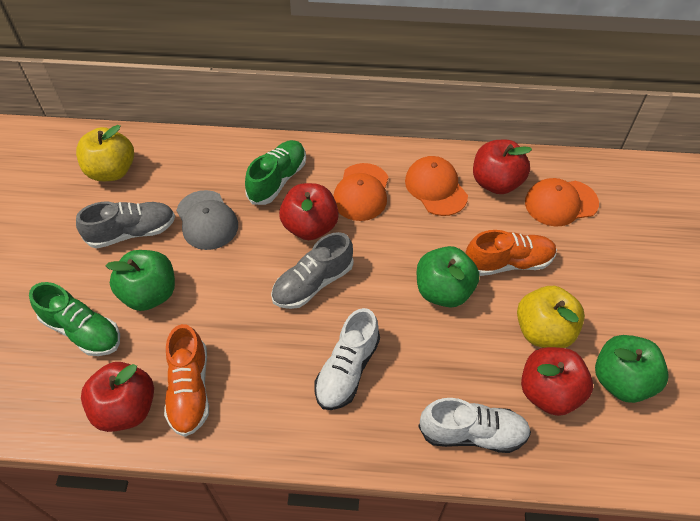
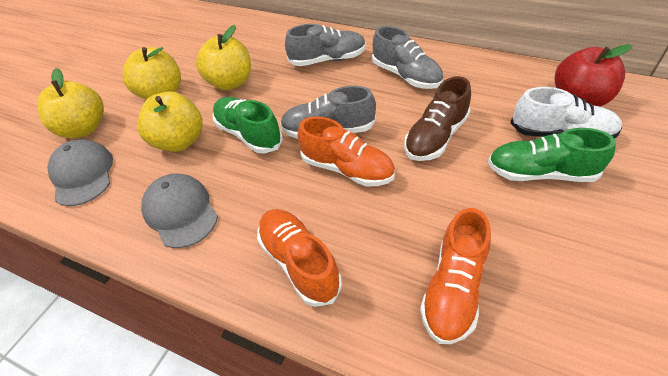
brown shoe: 0 -> 1
green apple: 3 -> 0
grey cap: 1 -> 2
grey shoe: 2 -> 3
orange cap: 3 -> 0
orange shoe: 2 -> 3
red apple: 4 -> 1
white shoe: 2 -> 1
yellow apple: 2 -> 4

